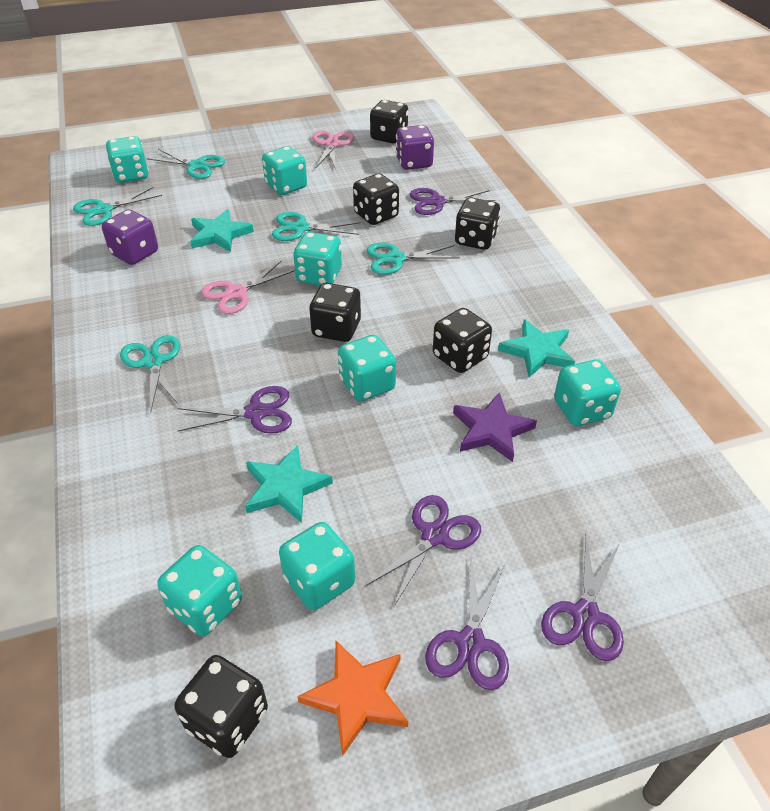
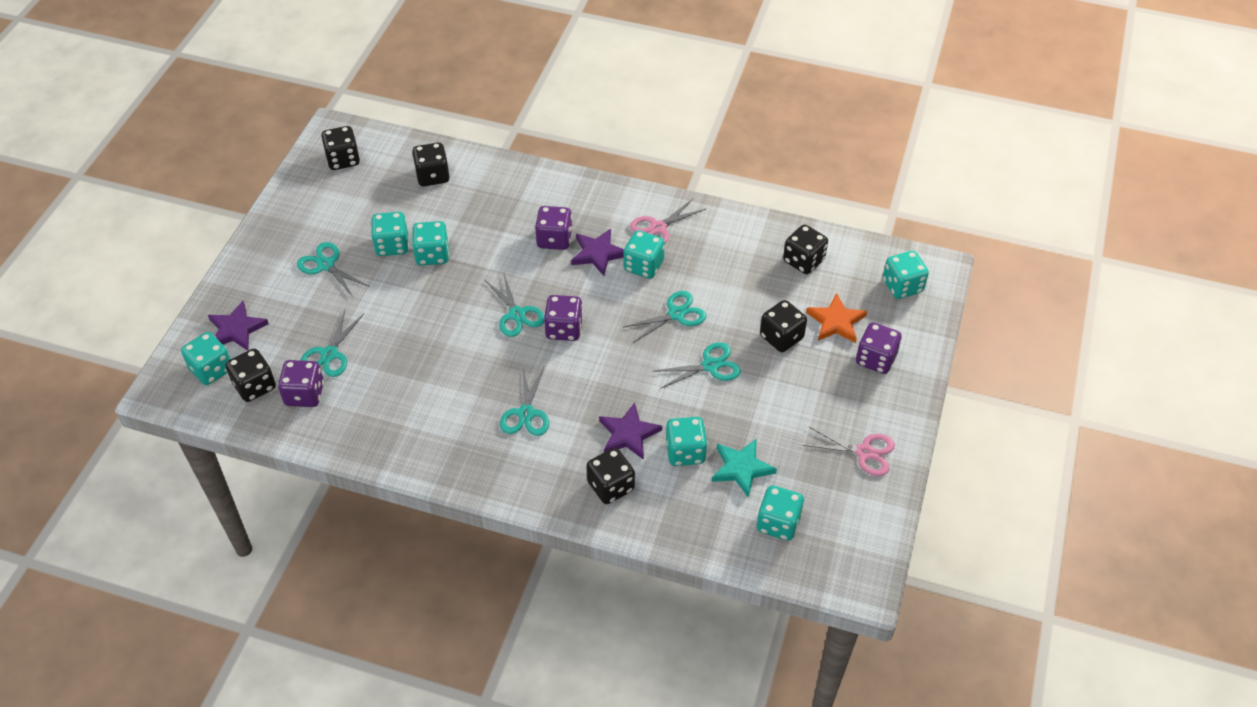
purple dice: 2 -> 4
purple scissors: 5 -> 0
purple star: 1 -> 3
turquoise scissors: 5 -> 6
turquoise star: 3 -> 1

